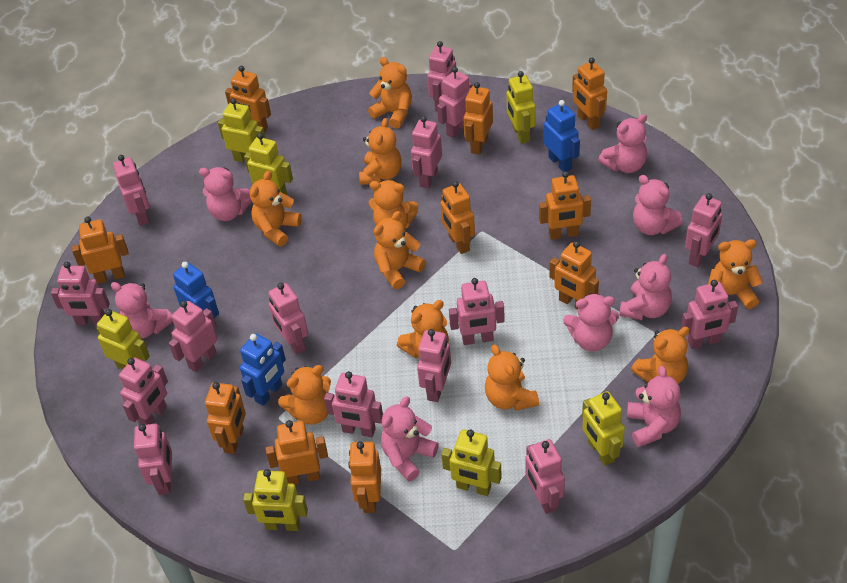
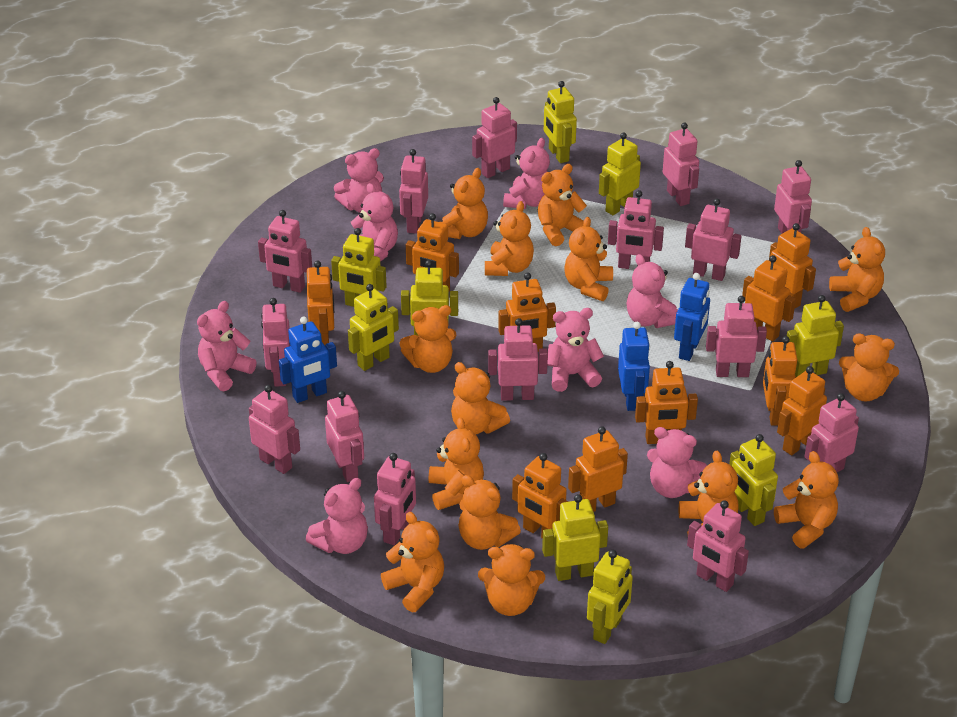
orange teddy bear: 10 -> 14
yellow robot: 7 -> 9

